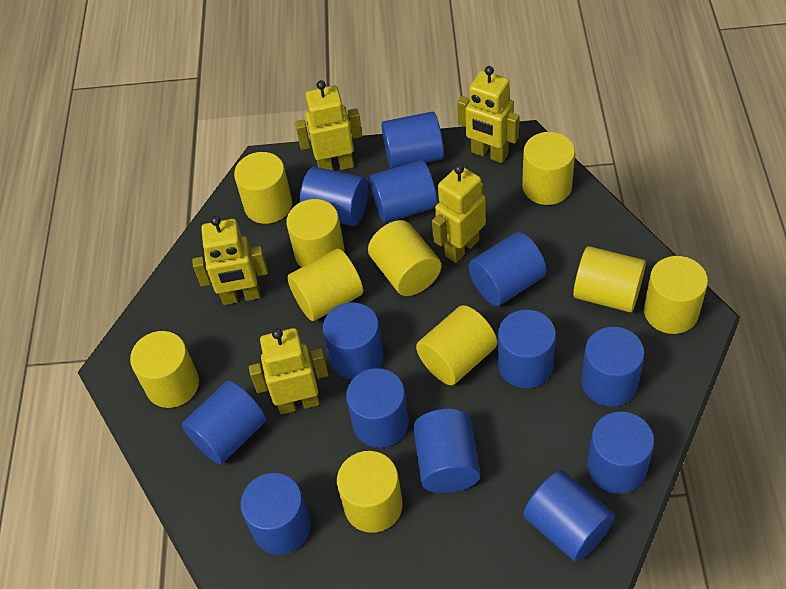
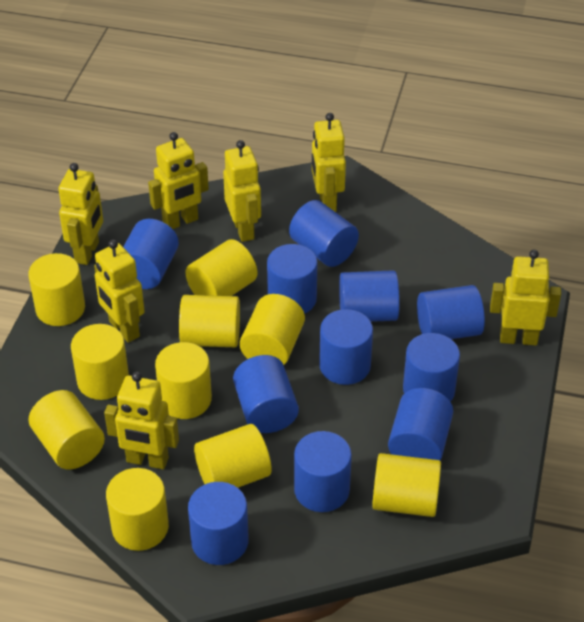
blue cylinder: 13 -> 11
yellow robot: 5 -> 7

